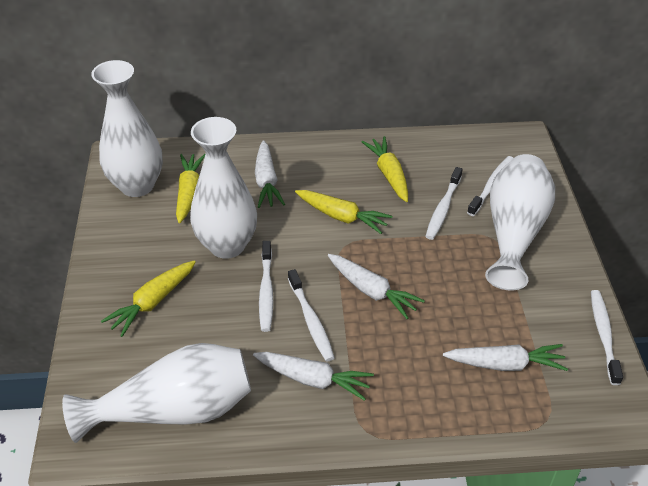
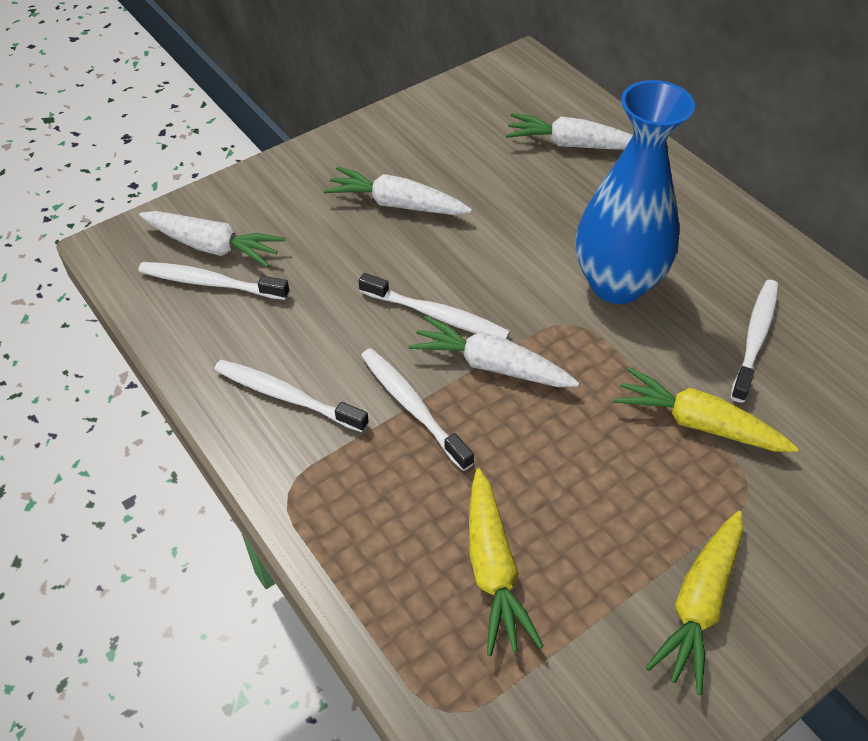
blue vase: 0 -> 1
white vase: 4 -> 0
yellow carrot: 4 -> 3

